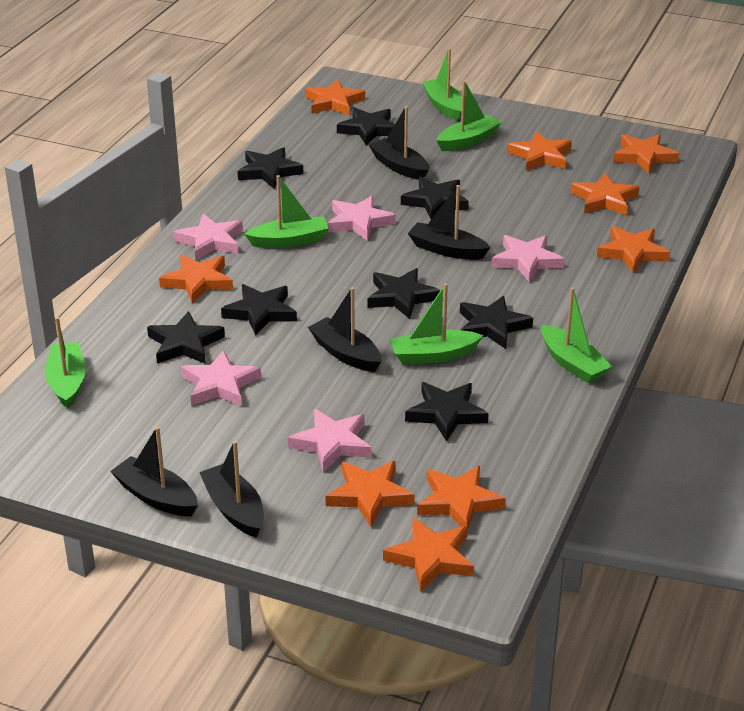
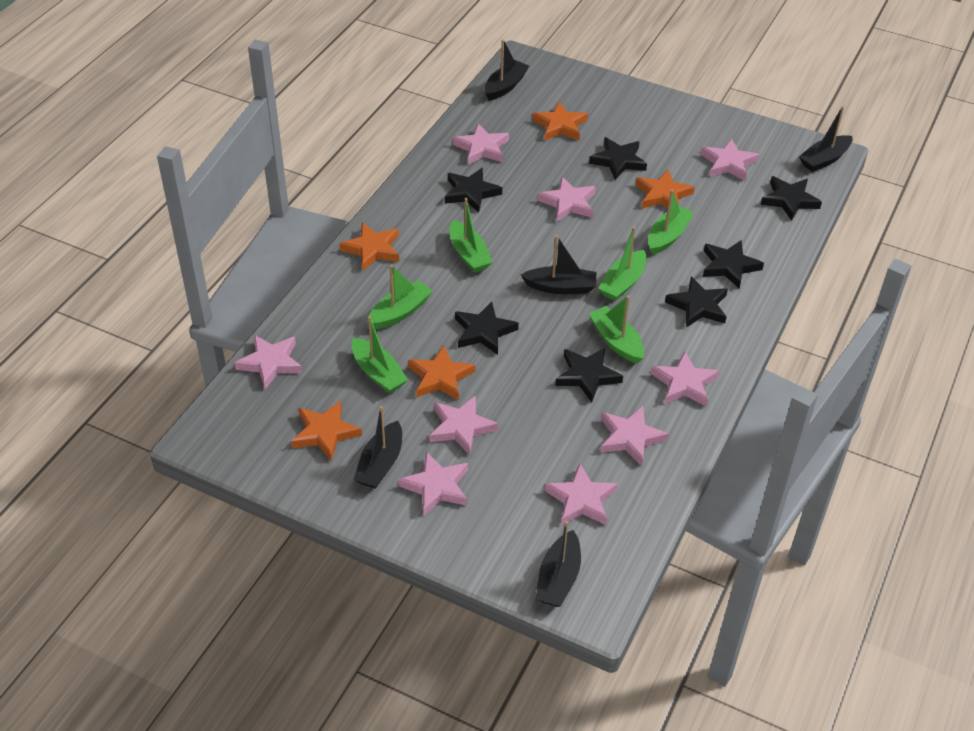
black star: 8 -> 7
orange star: 9 -> 5
pink star: 5 -> 9

